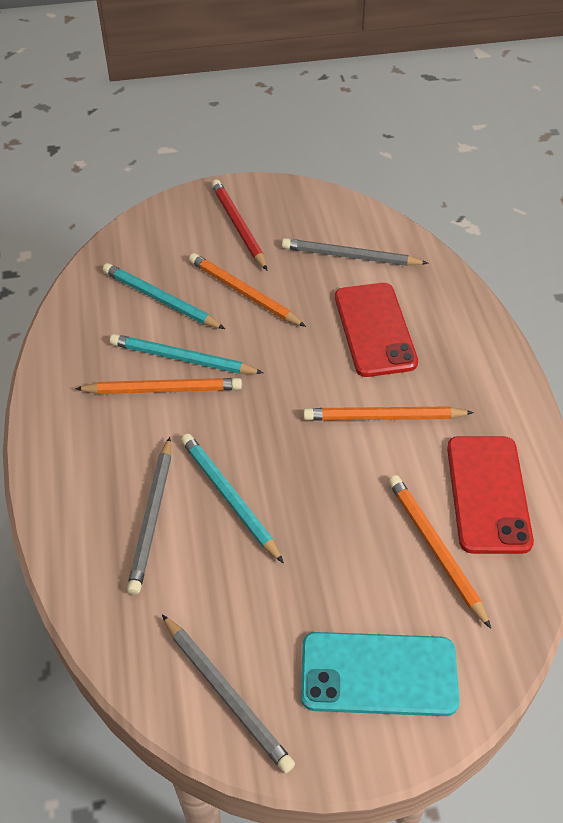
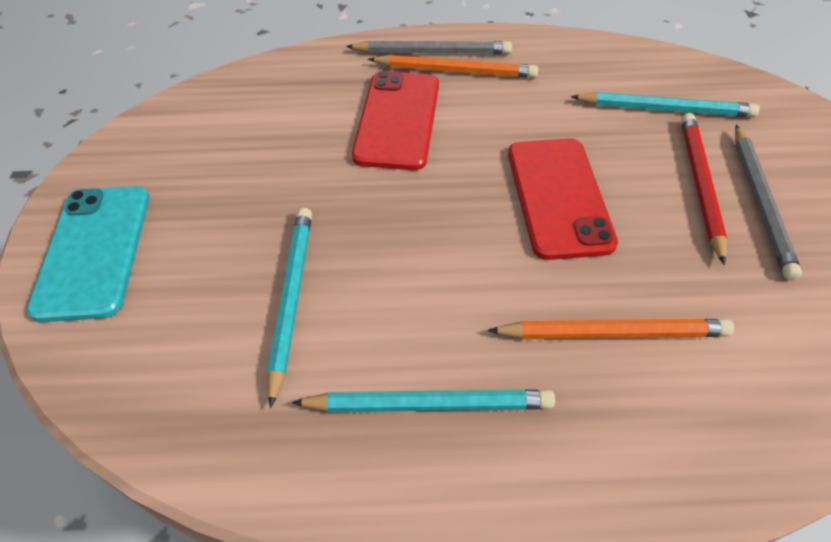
grey pencil: 3 -> 2
orange pencil: 4 -> 2

